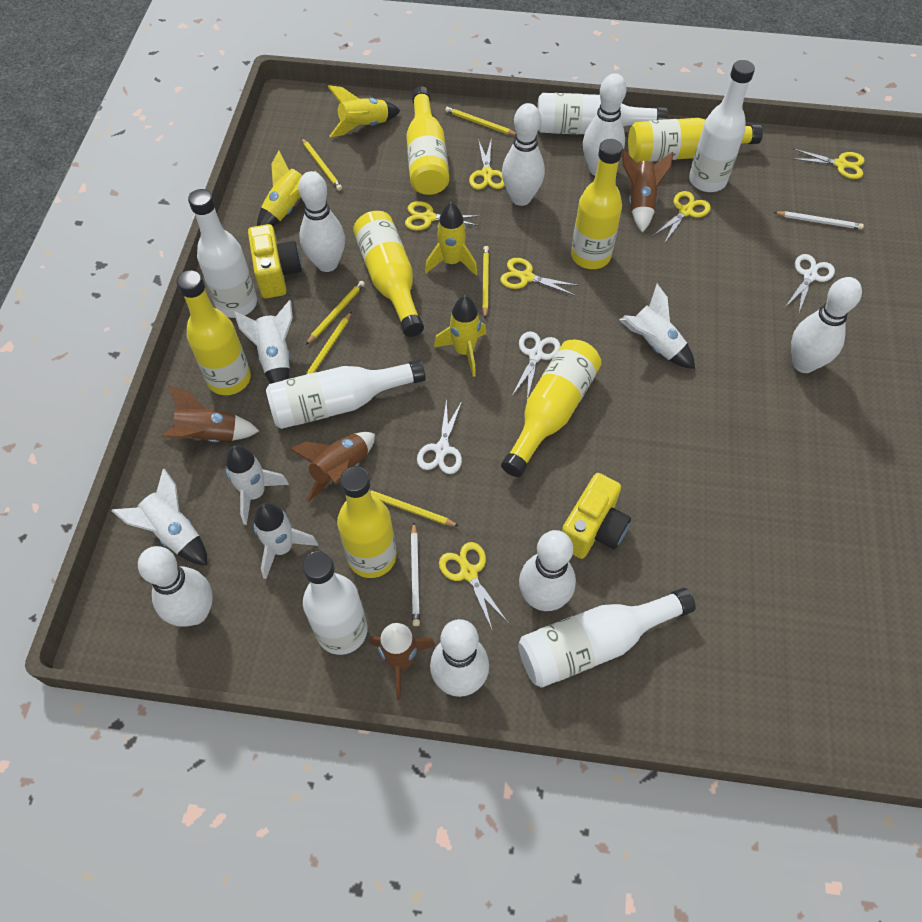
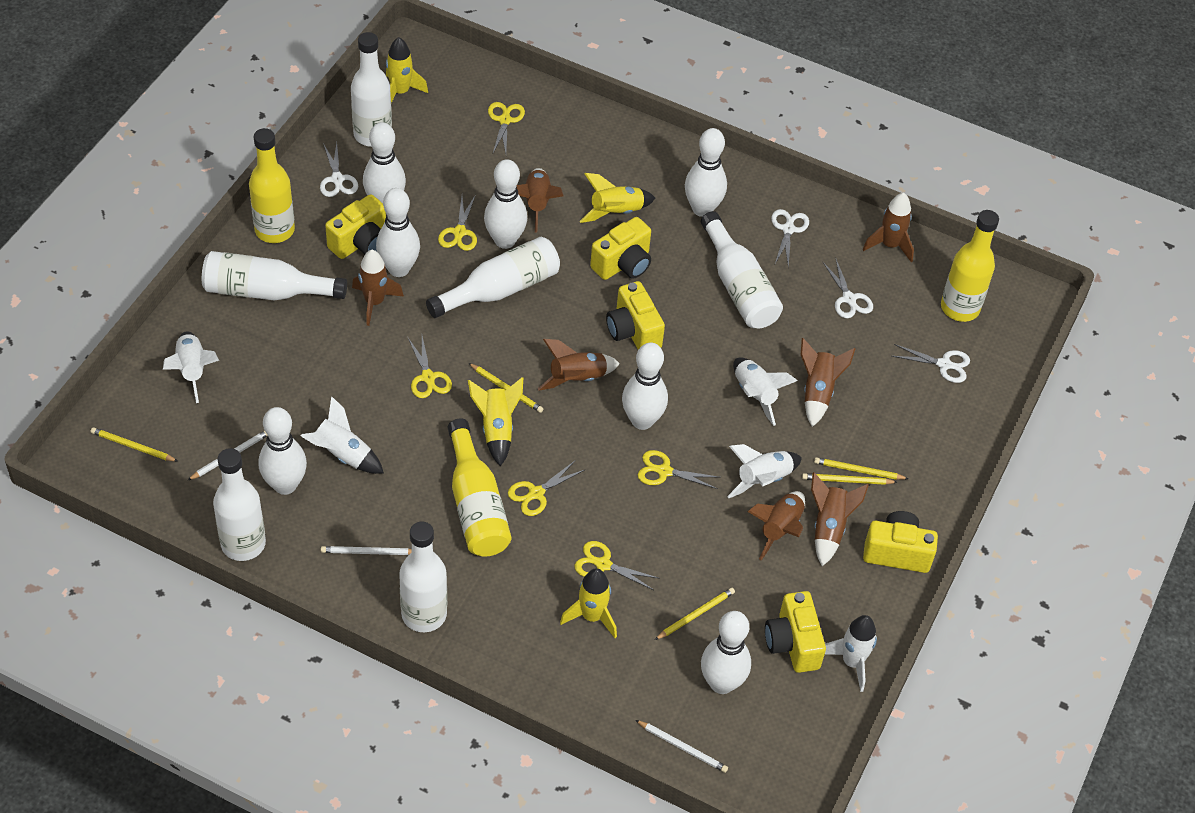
brown rocket: 4 -> 7
white pencil: 2 -> 3
white scissors: 3 -> 4
yellow bottle: 7 -> 3
yellow camera: 2 -> 5
yellow pencil: 6 -> 5

